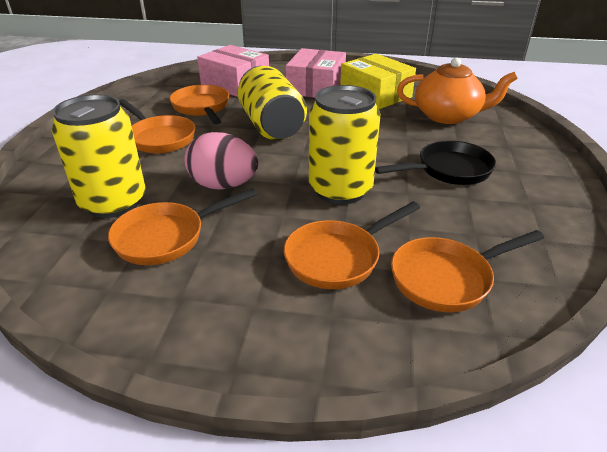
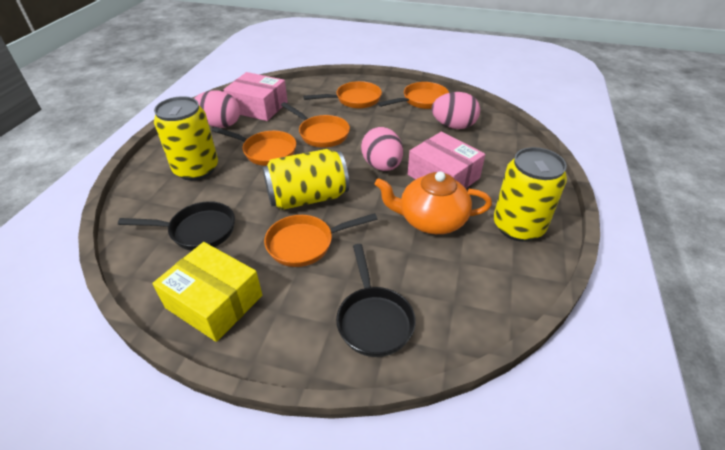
black pan: 1 -> 2
pink egg: 1 -> 3

